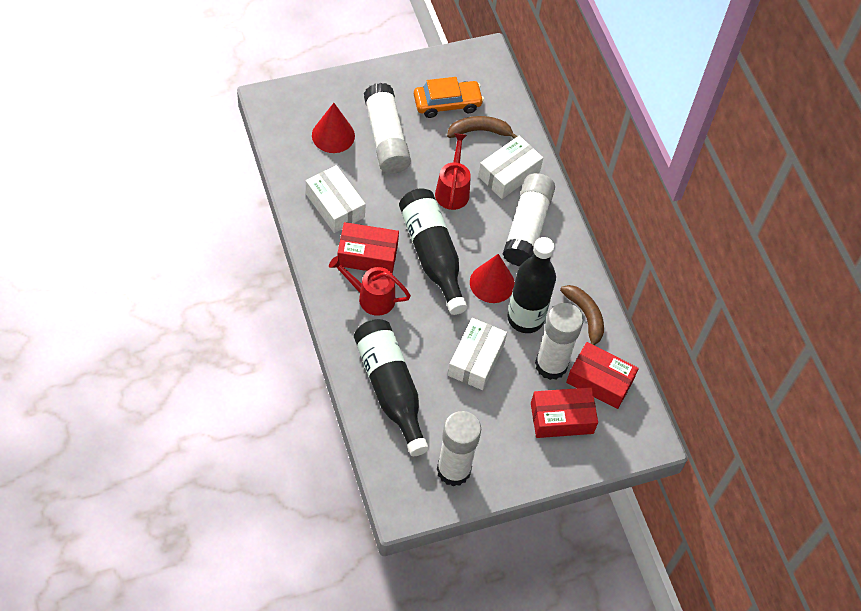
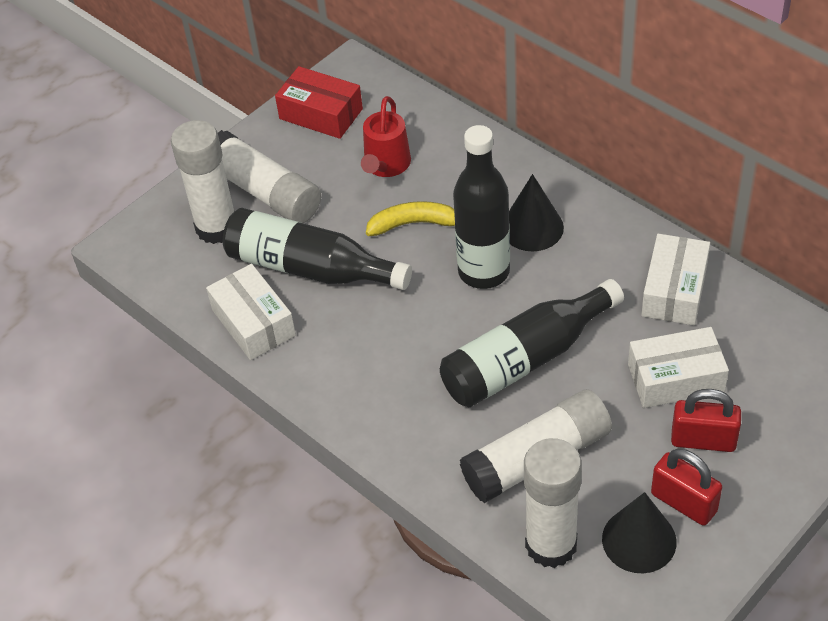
black cone: 0 -> 2
brown banana: 2 -> 0
orange car: 1 -> 0
red box: 3 -> 1
red cone: 2 -> 0
red padlock: 0 -> 2
red watering can: 2 -> 1
yellow banana: 0 -> 1

